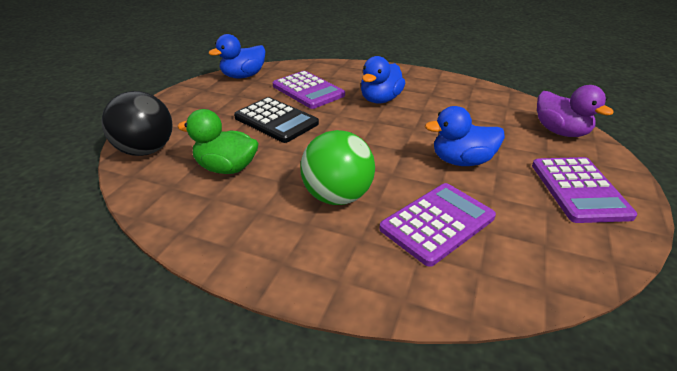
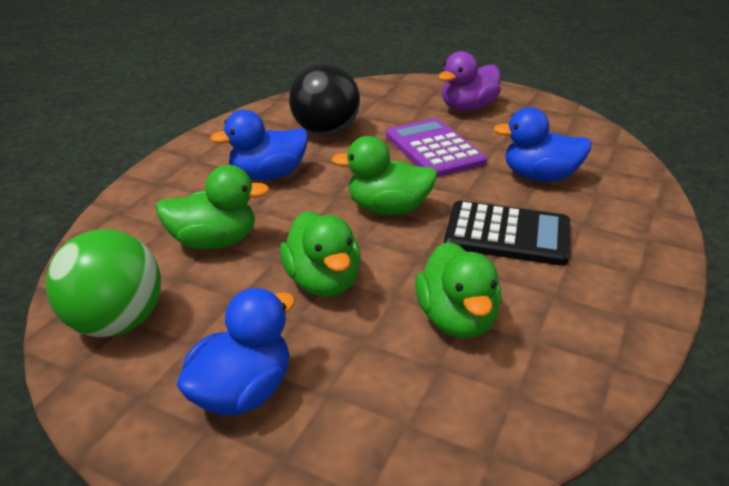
green duck: 1 -> 4
purple calculator: 3 -> 1

